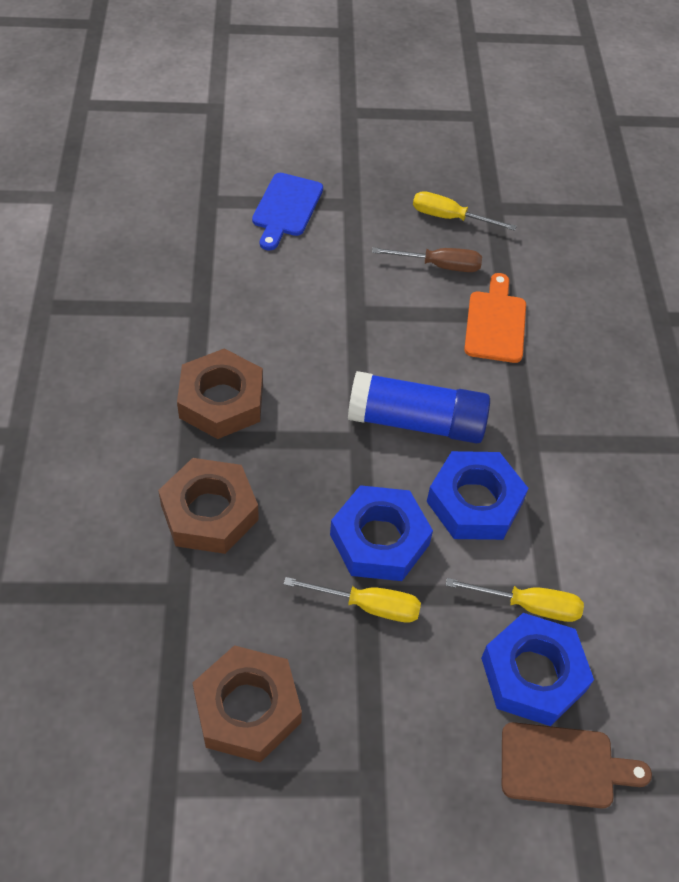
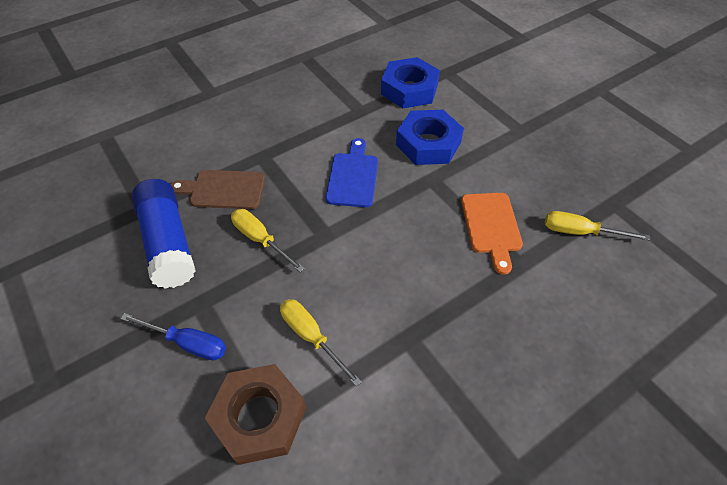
blue nut: 3 -> 2
blue screwdriver: 0 -> 1
brown nut: 3 -> 1
brown screwdriver: 1 -> 0

